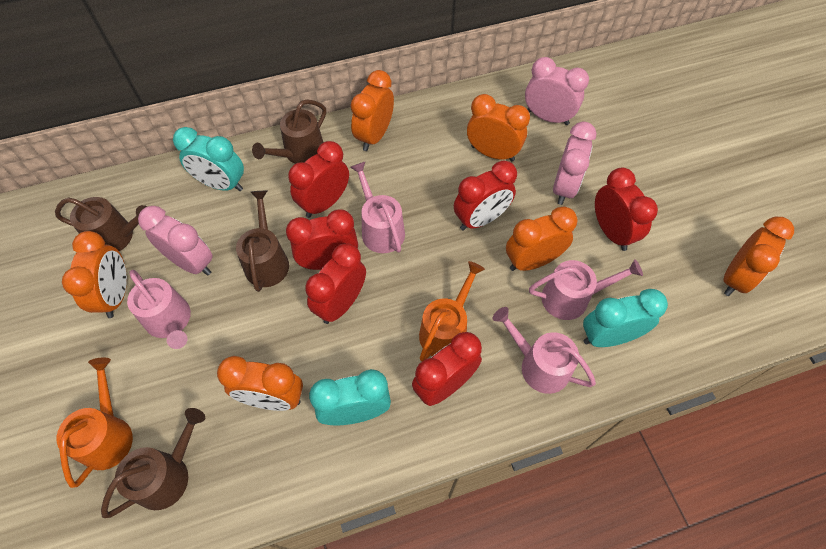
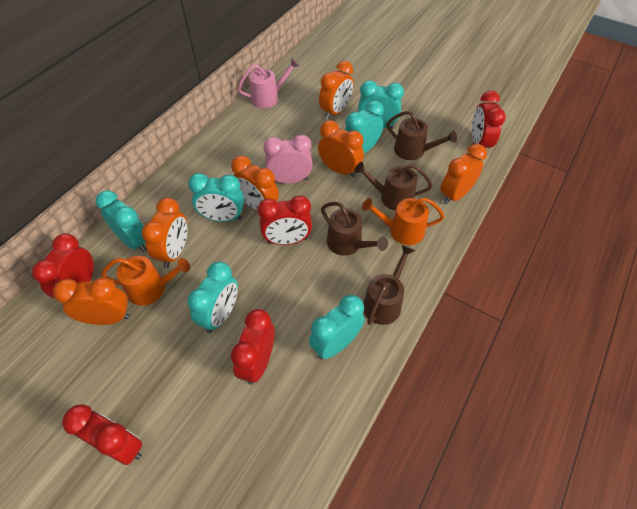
pink clock: 3 -> 1
pink watering can: 4 -> 1
red clock: 6 -> 5
turquoise clock: 3 -> 6

